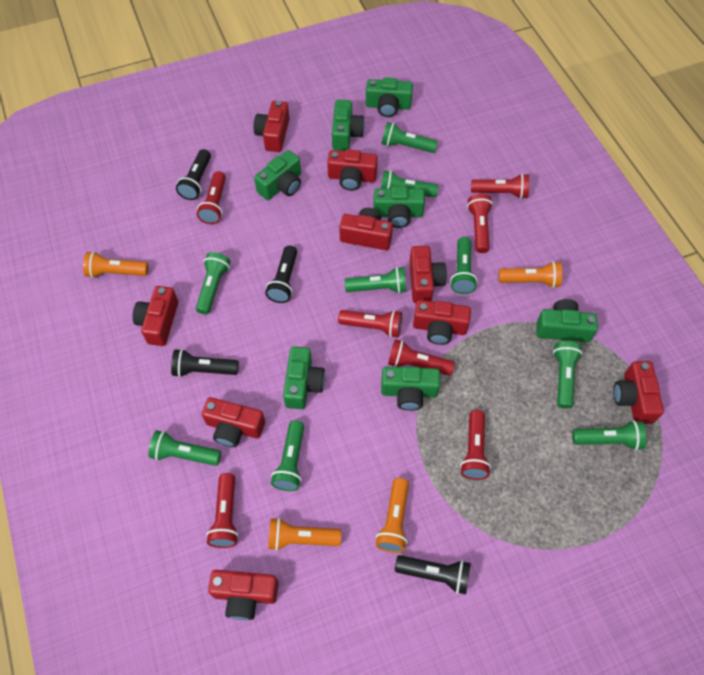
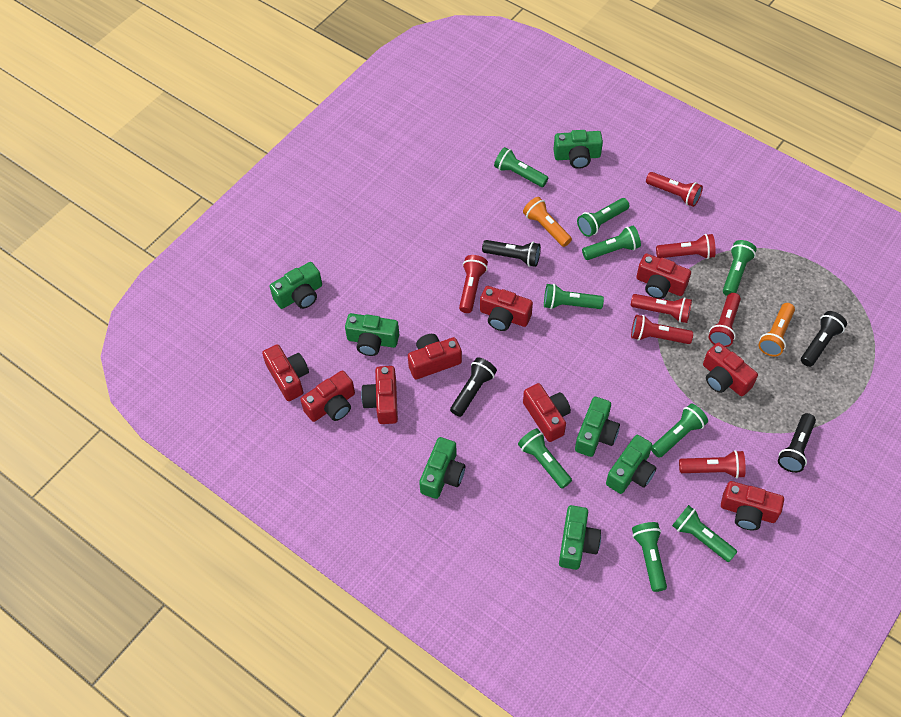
orange flashlight: 4 -> 2

